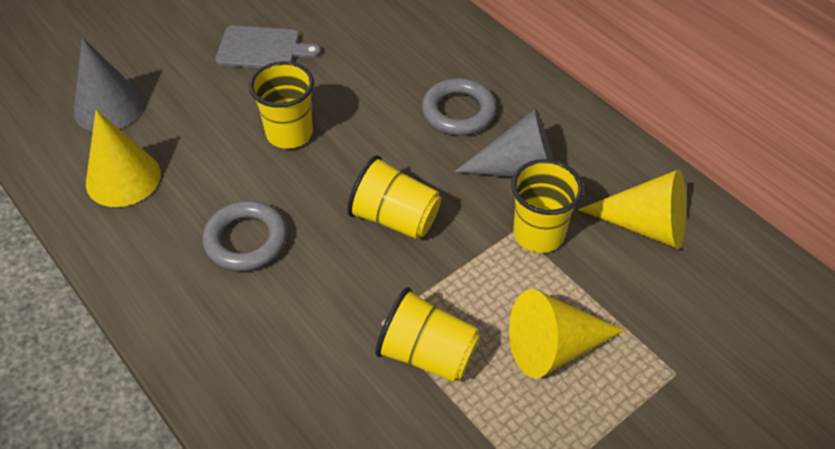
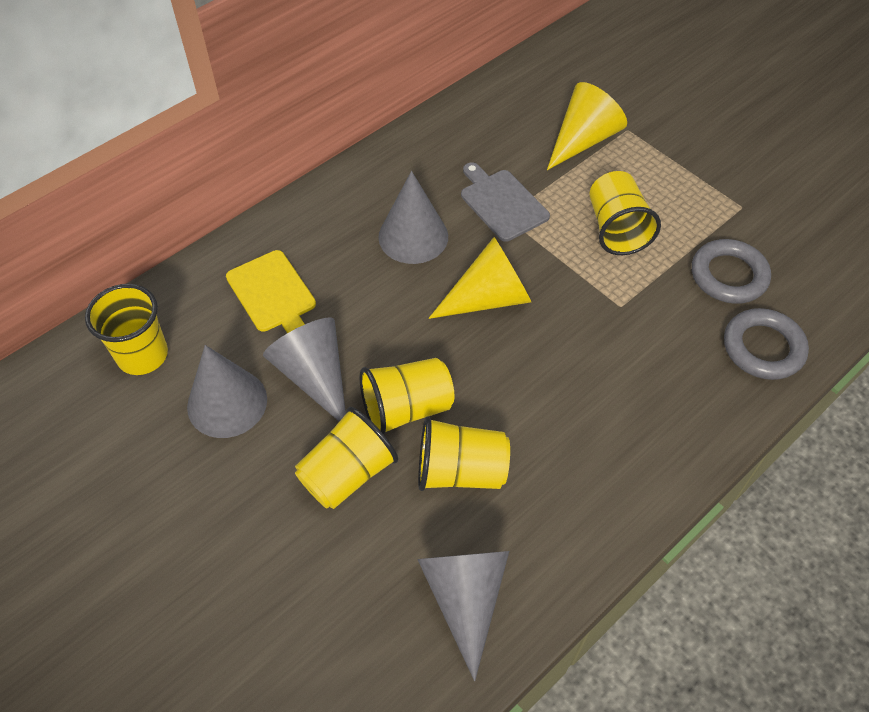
grey cone: 2 -> 4
yellow cone: 3 -> 2
yellow cup: 4 -> 5
yellow cutting board: 0 -> 1

